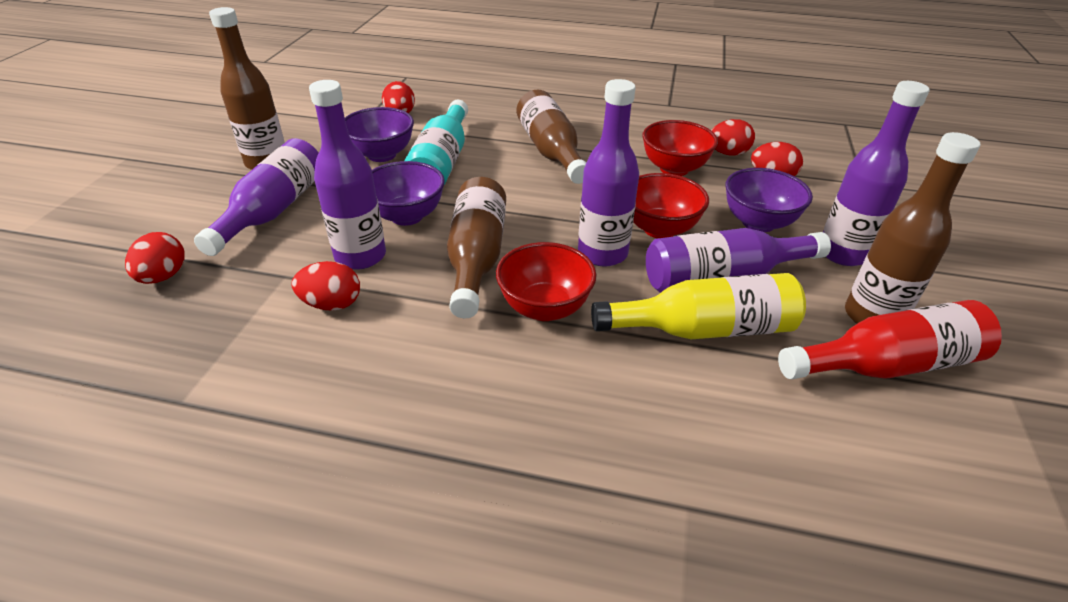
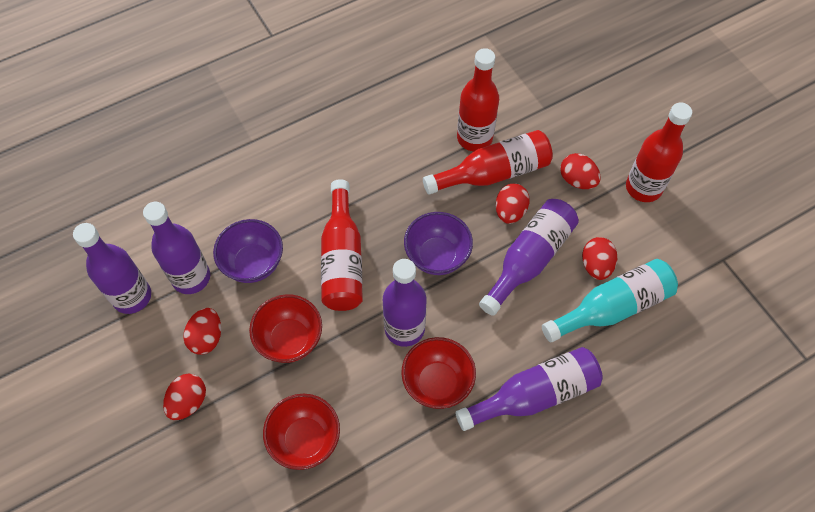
brown bottle: 4 -> 0
purple bowl: 3 -> 2
red bottle: 1 -> 4
yellow bottle: 1 -> 0

